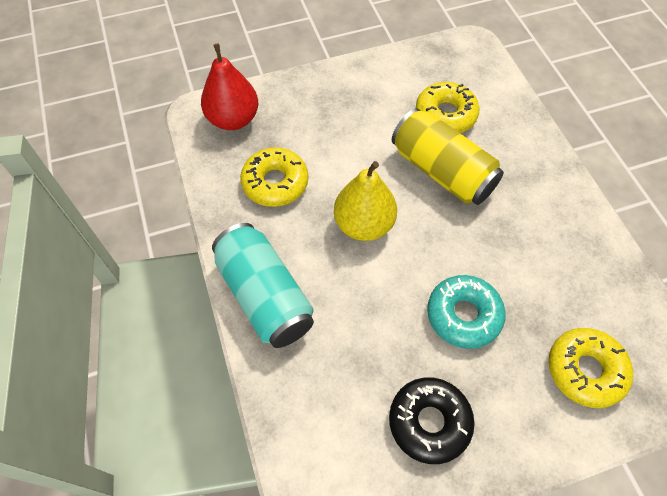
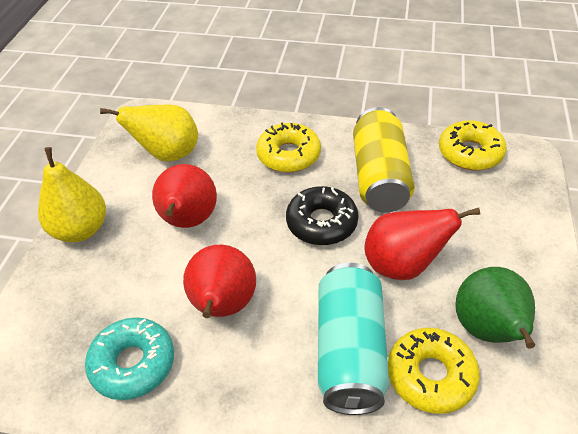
green pear: 0 -> 1
red pear: 1 -> 3
yellow pear: 1 -> 2

